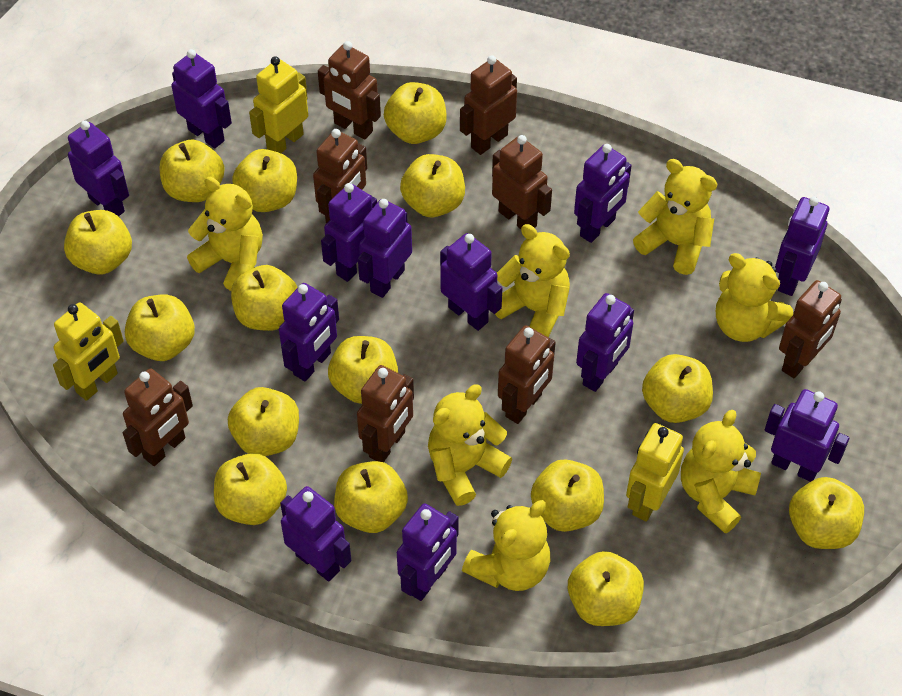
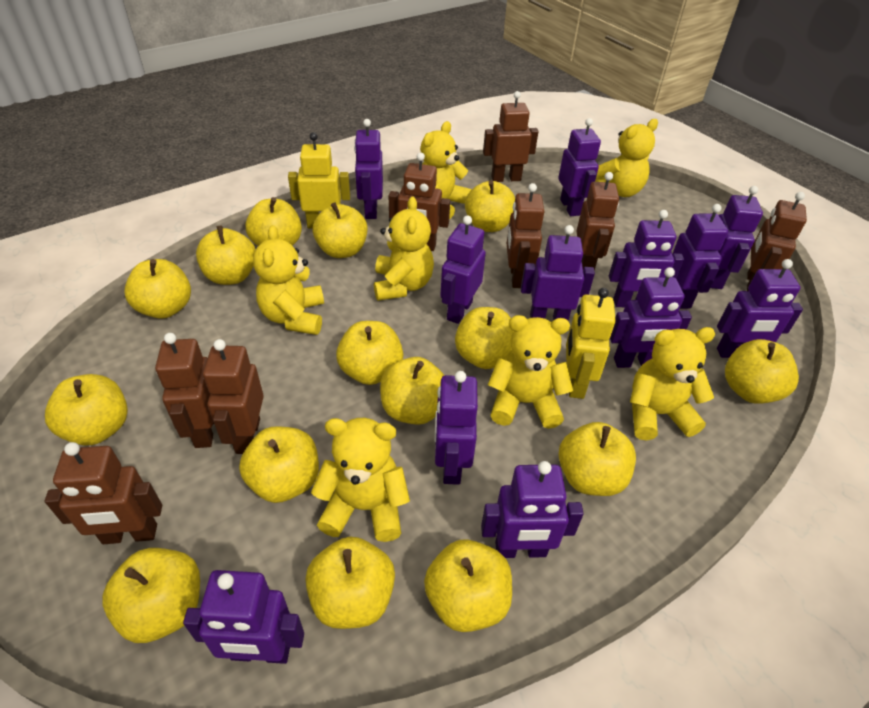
yellow robot: 3 -> 2

